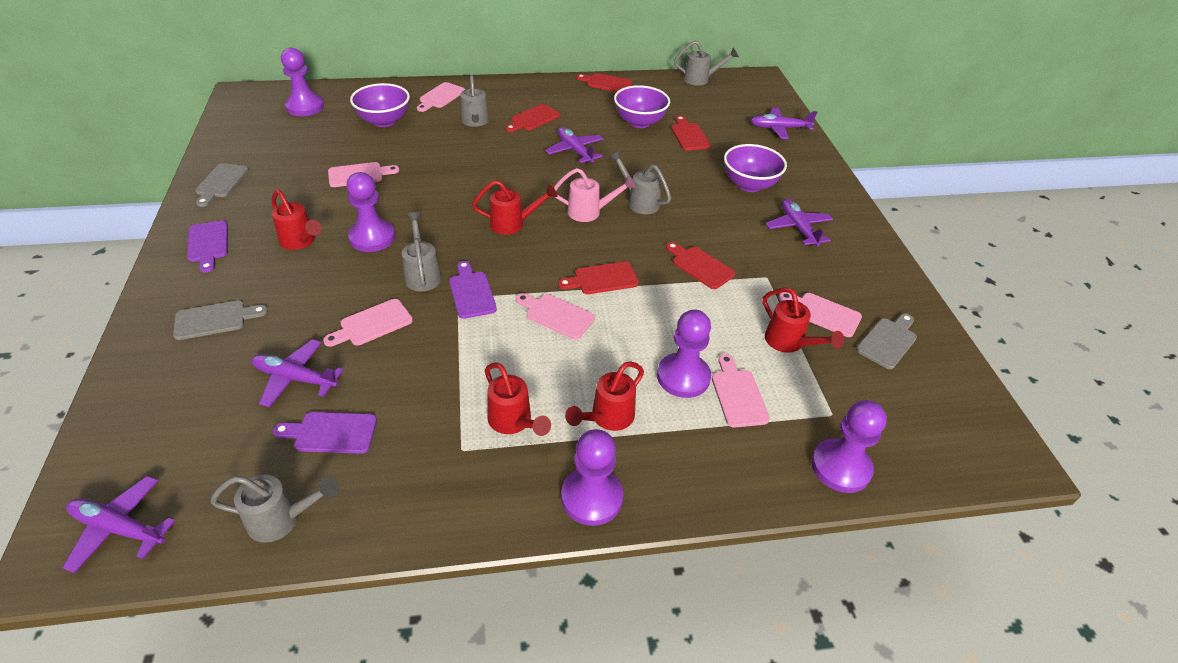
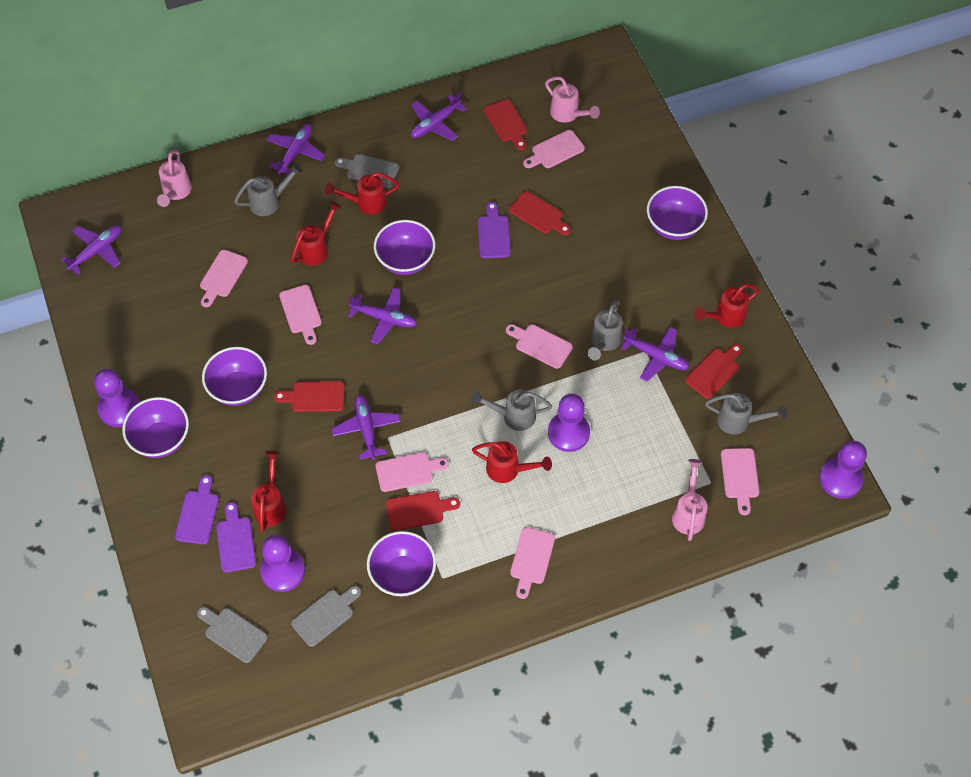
grey watering can: 5 -> 4
pink cutting board: 6 -> 7
pink watering can: 1 -> 3
purple bowl: 3 -> 5
purple pawn: 5 -> 4
purple plane: 5 -> 6

